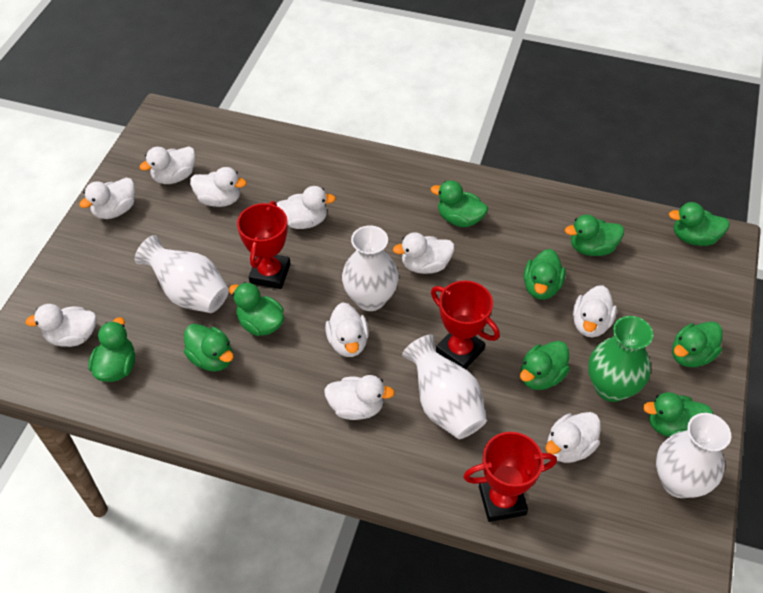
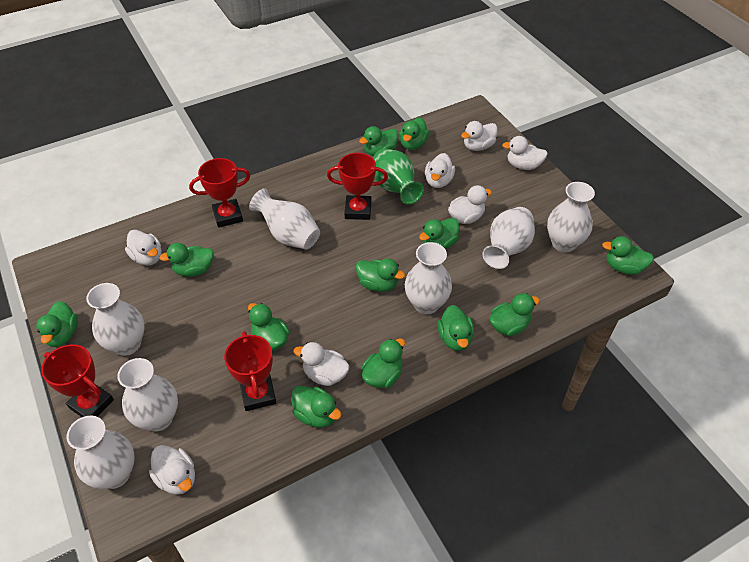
green duck: 10 -> 12
red trophy: 3 -> 4
white duck: 10 -> 7
white vase: 4 -> 7

